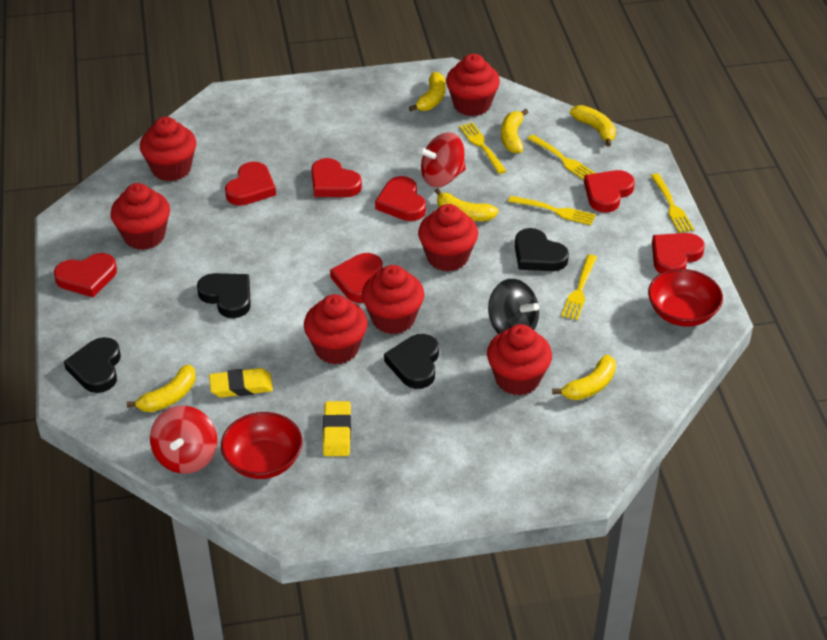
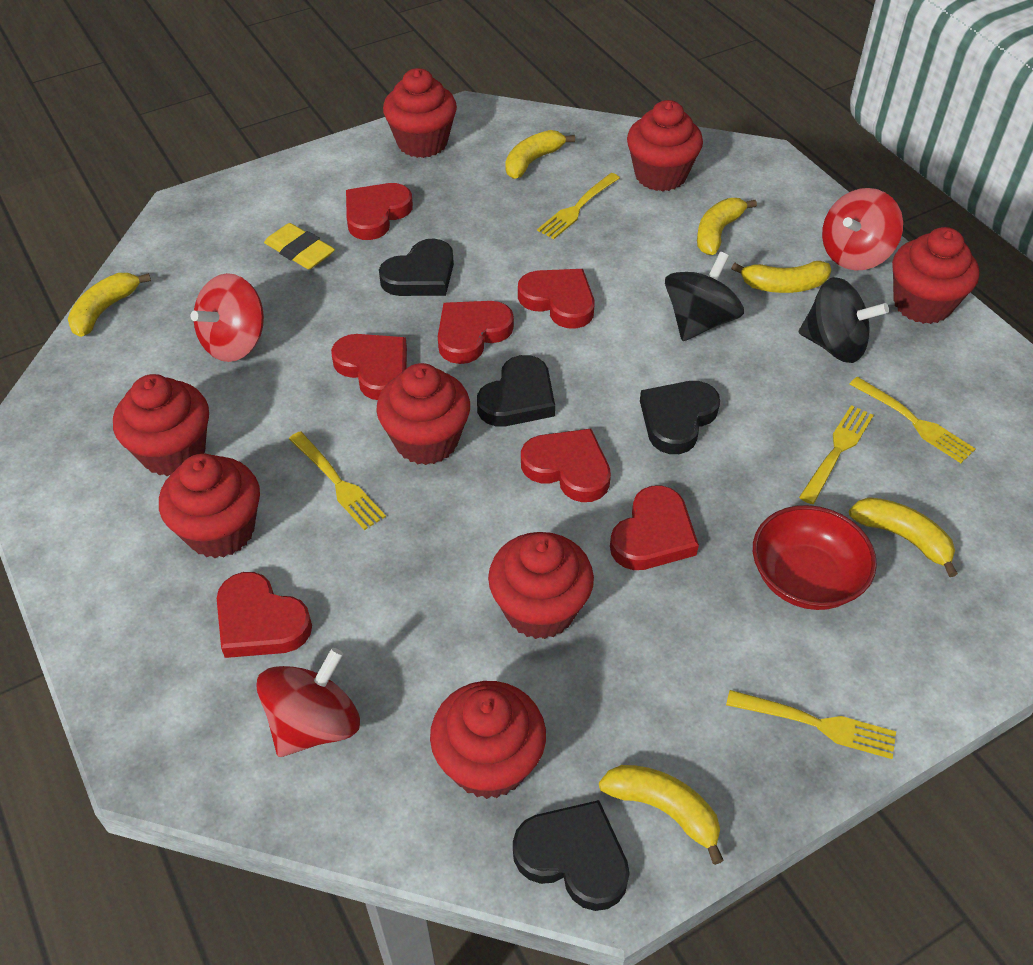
black spinning top: 1 -> 2
red bowl: 2 -> 1
red cupcake: 7 -> 8
red spinning top: 2 -> 3
yellow eraser: 2 -> 1

